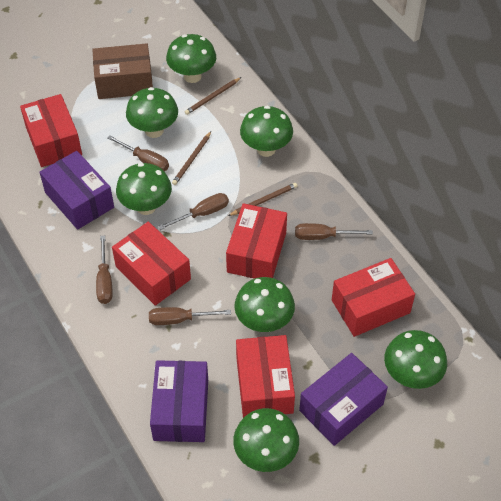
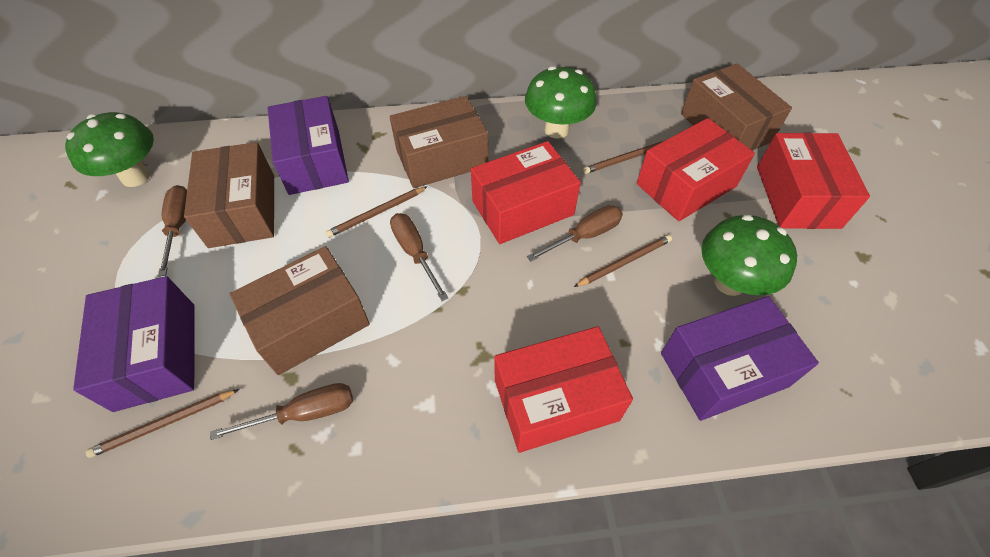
brown box: 1 -> 4
brown pencil: 3 -> 4
brown screwdriver: 5 -> 4
green mushroom: 7 -> 3
red box: 5 -> 4

